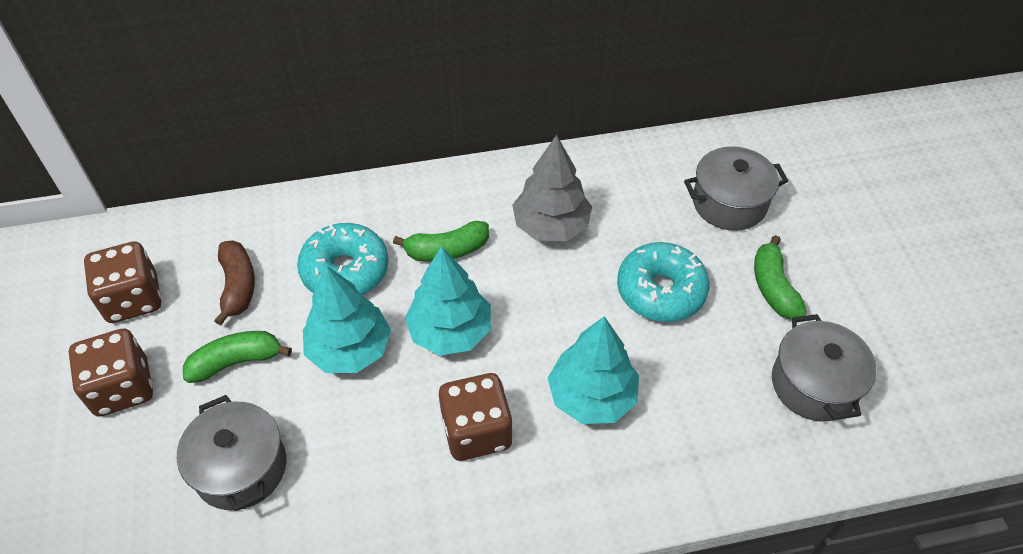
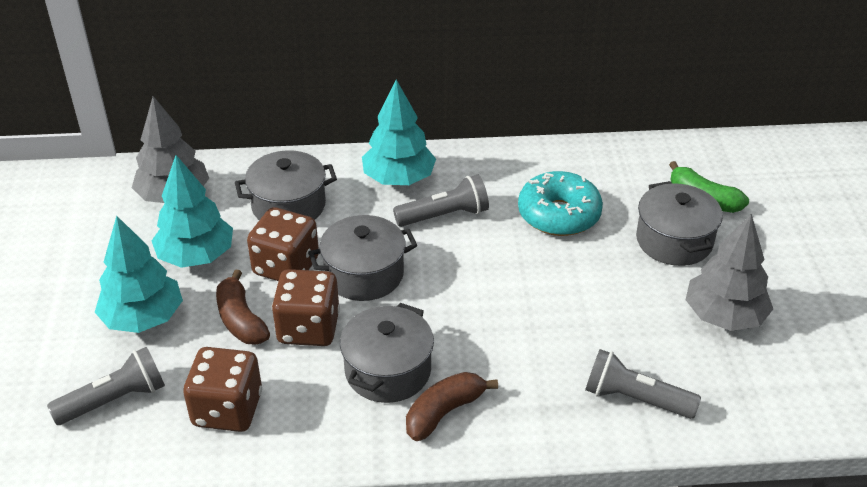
brown banana: 1 -> 2
green banana: 3 -> 1
grey flashlight: 0 -> 3
grey pot: 3 -> 4
grey tree: 1 -> 2
turquoise donut: 2 -> 1

